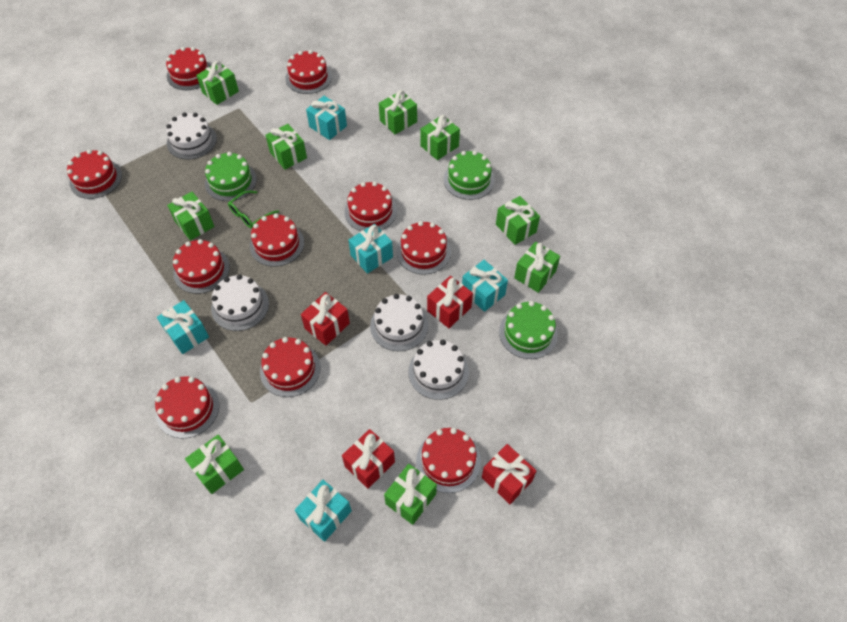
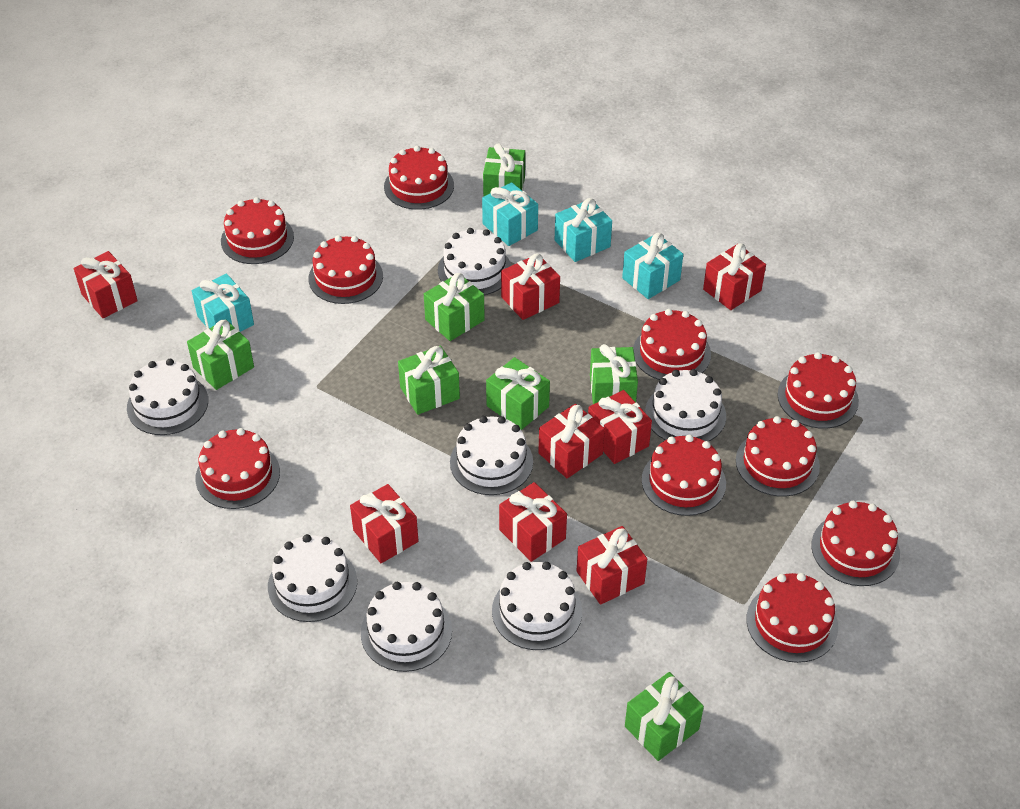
green cake: 3 -> 0
green gift: 9 -> 7
green glasses: 1 -> 0
red gift: 4 -> 8
turquoise gift: 5 -> 4
white cake: 4 -> 7

